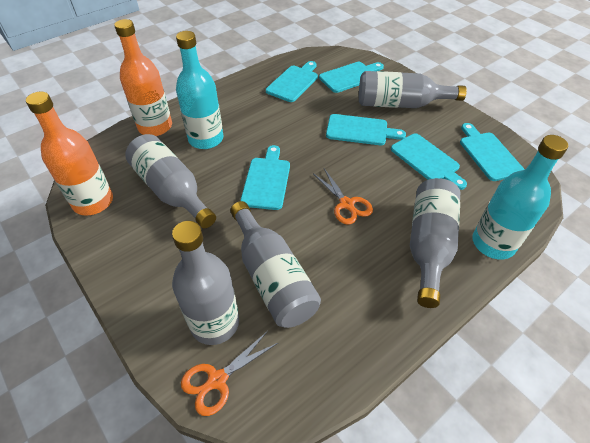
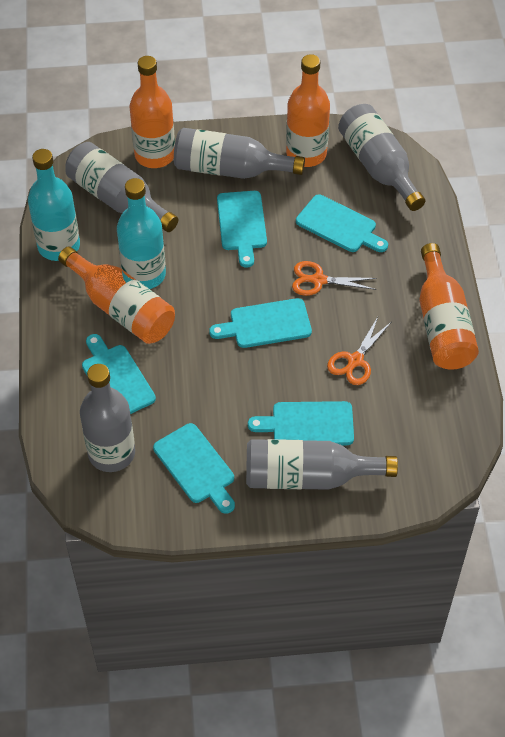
orange bottle: 2 -> 4

